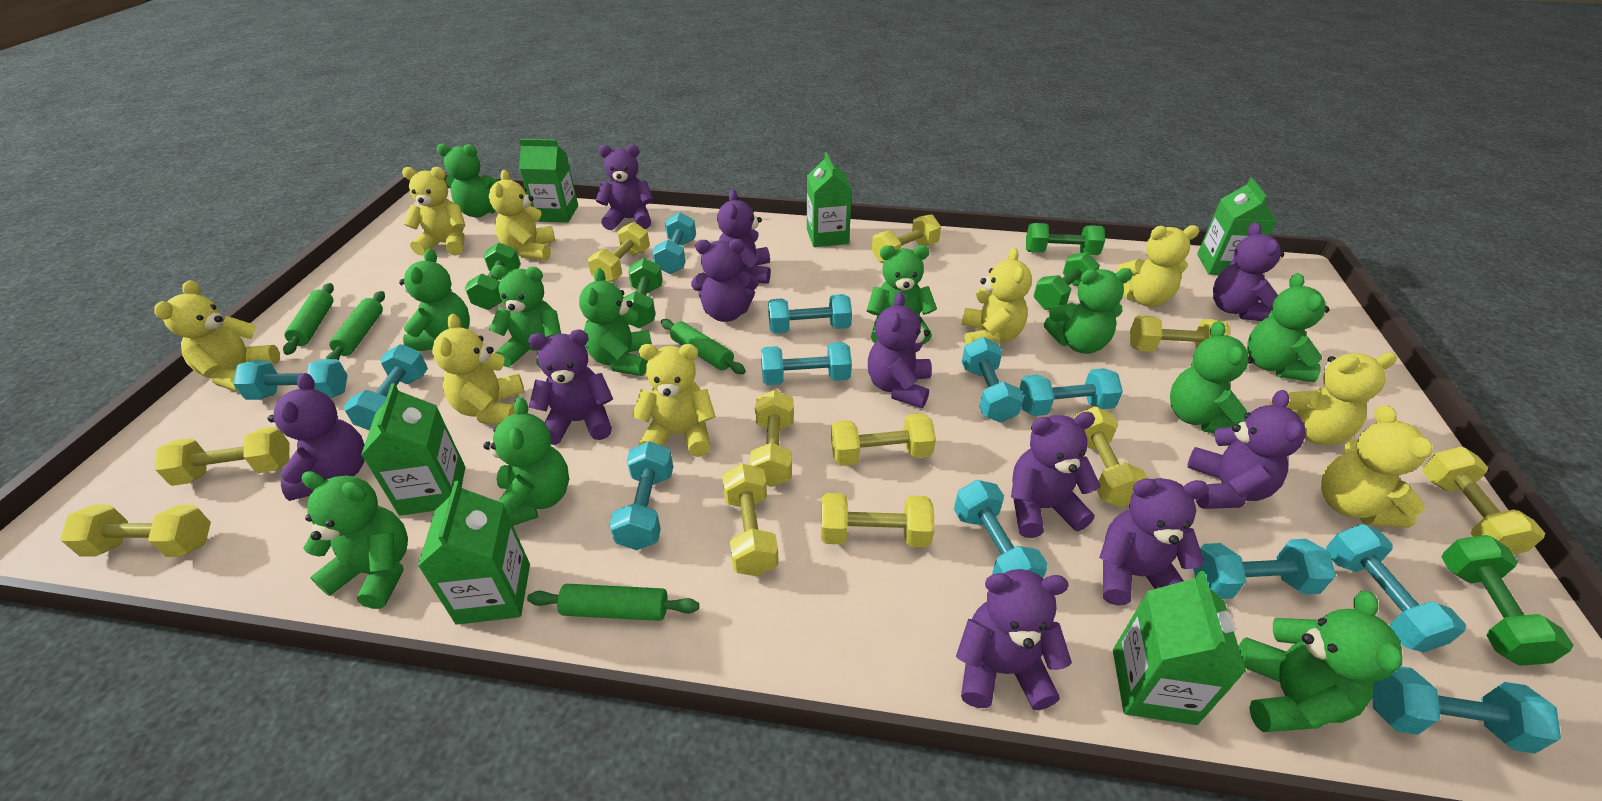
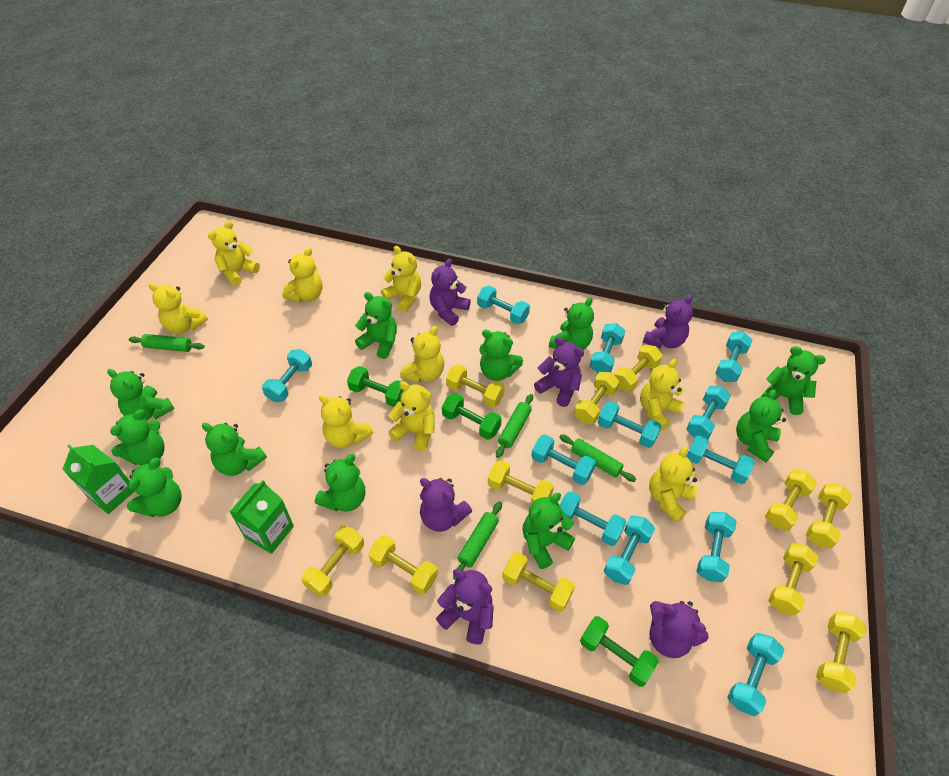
green carton: 6 -> 2
green dumbbell: 5 -> 3
purple teddy bear: 11 -> 6

